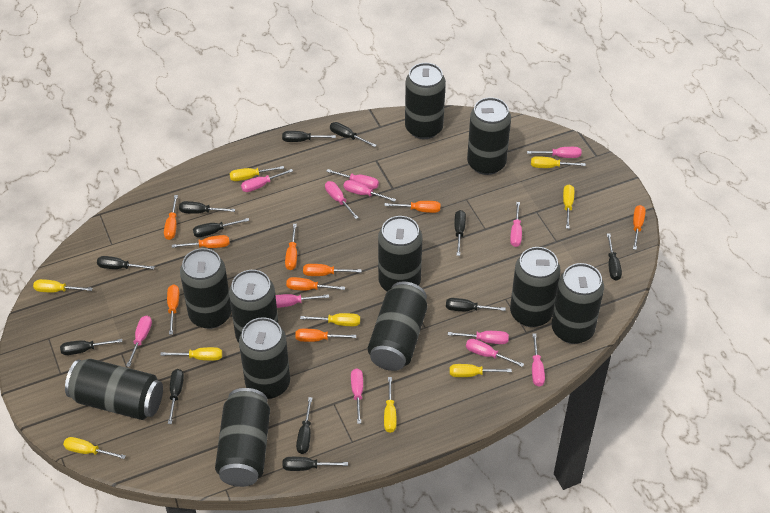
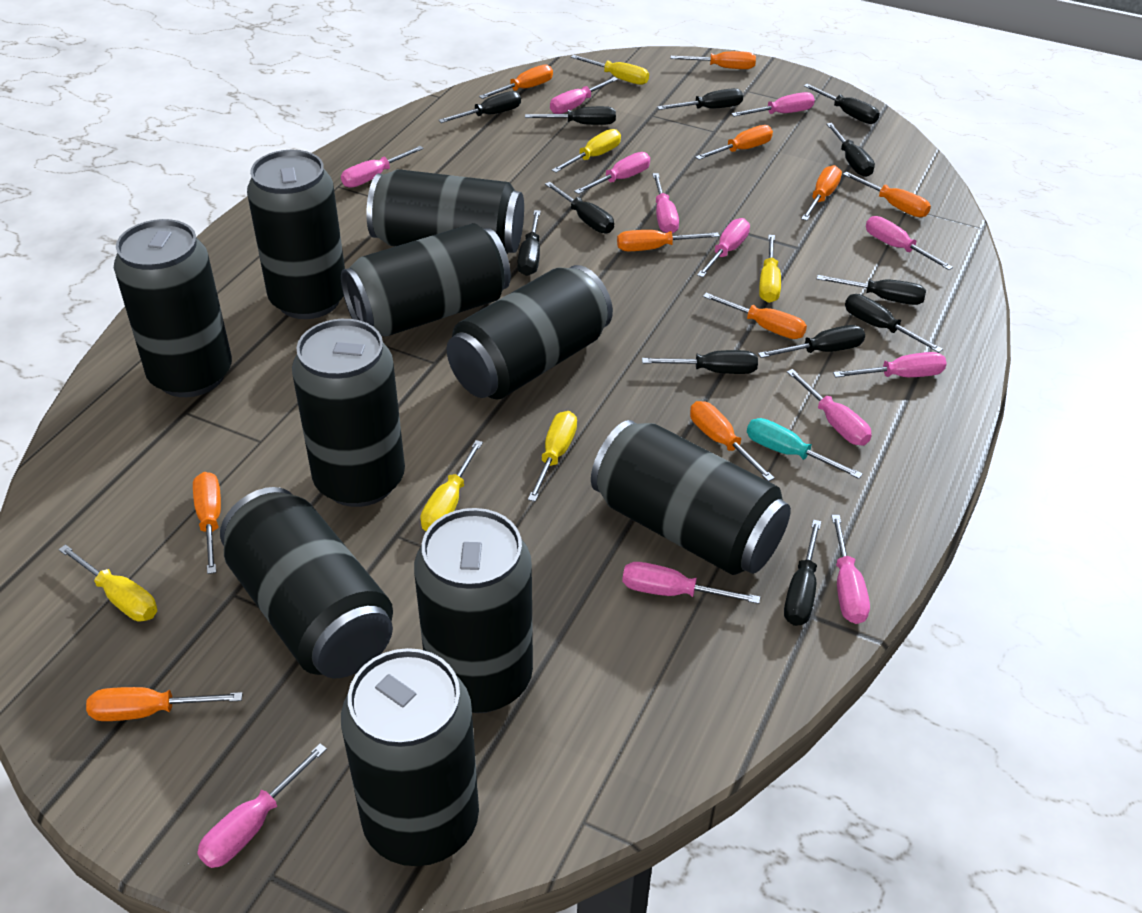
black can: 11 -> 10
orange screwdriver: 9 -> 10
turquoise screwdriver: 0 -> 1
yellow screwdriver: 9 -> 6

